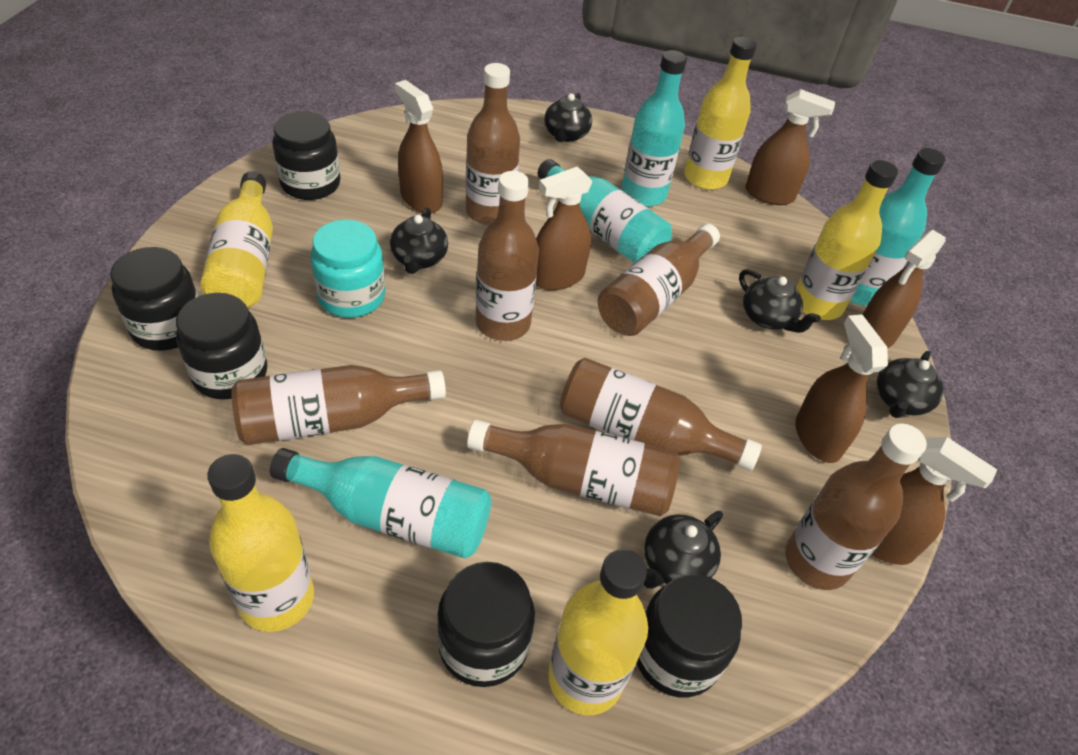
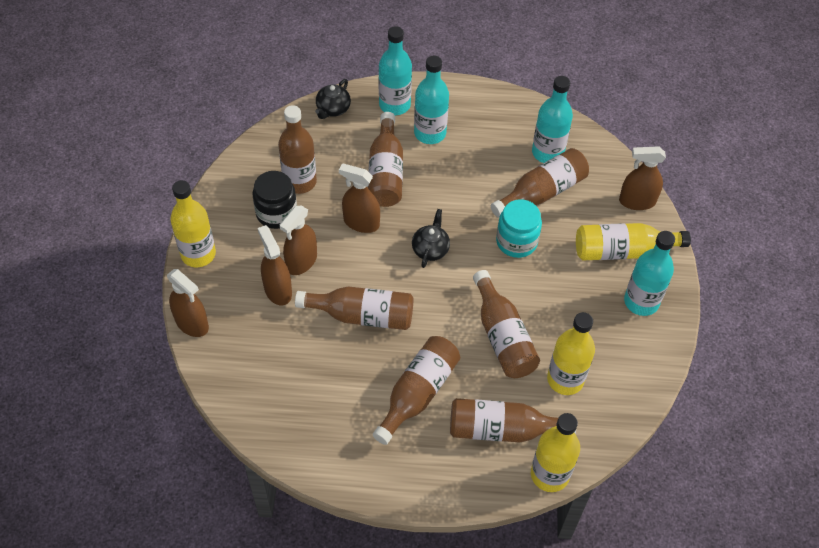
black jar: 5 -> 1
black teapot: 5 -> 2
brown spray bottle: 6 -> 5
yellow bottle: 5 -> 4

